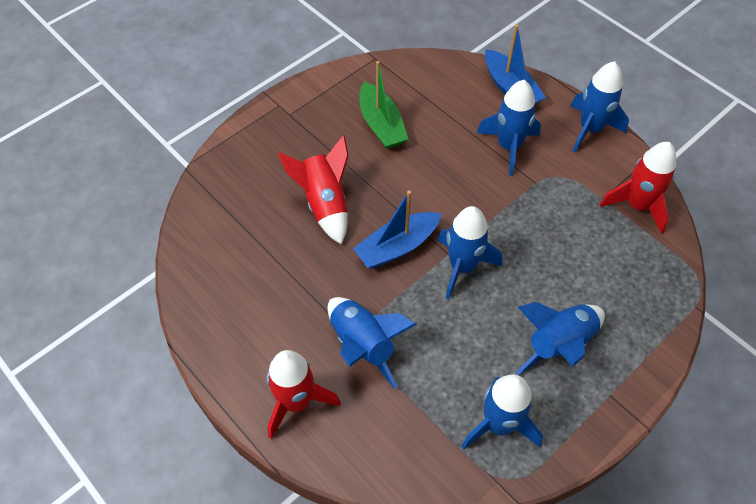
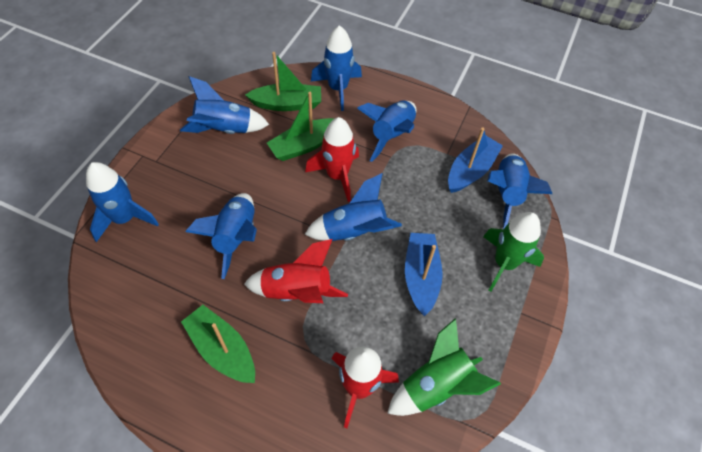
blue rocket: 6 -> 7
green boat: 1 -> 3
green rocket: 0 -> 2

